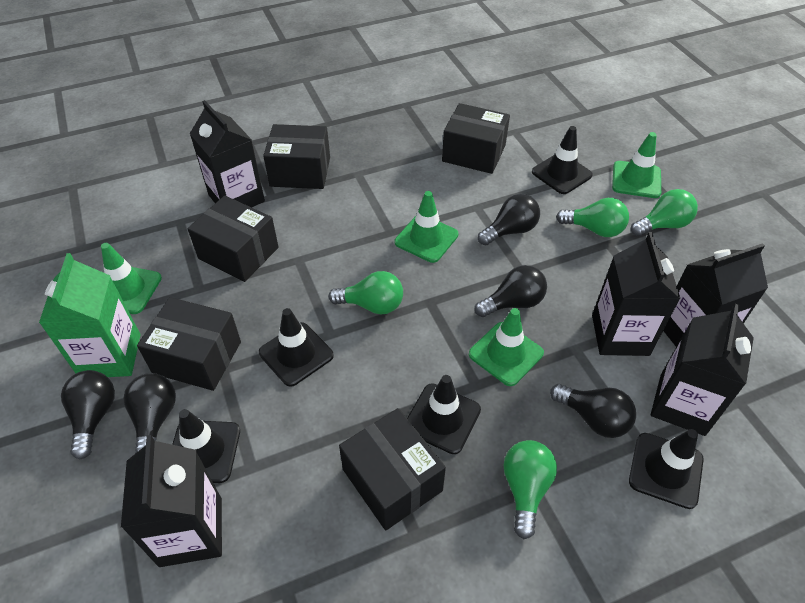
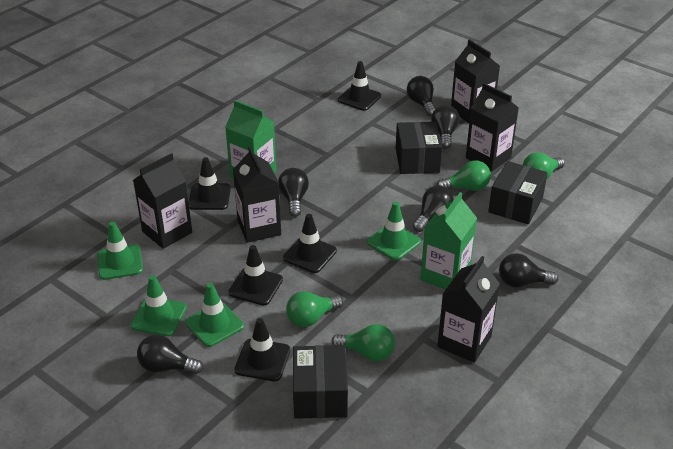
black box: 5 -> 3
black light bulb: 5 -> 6
green carton: 1 -> 2

